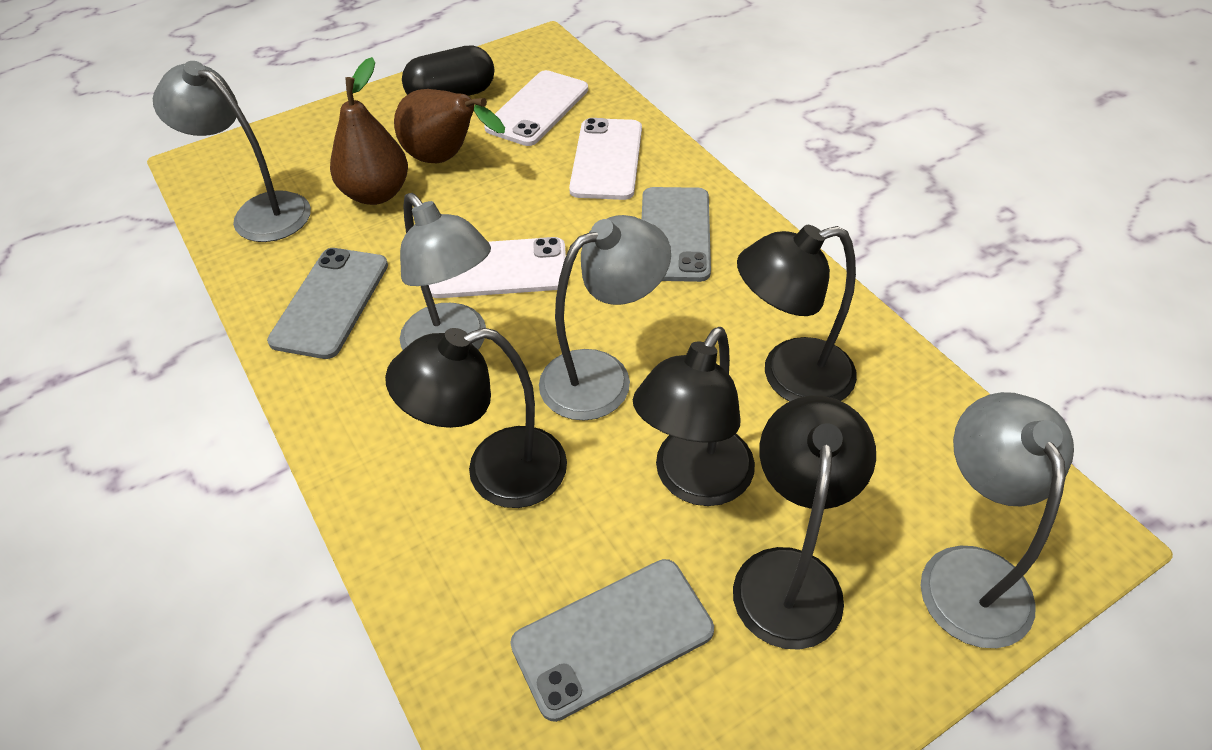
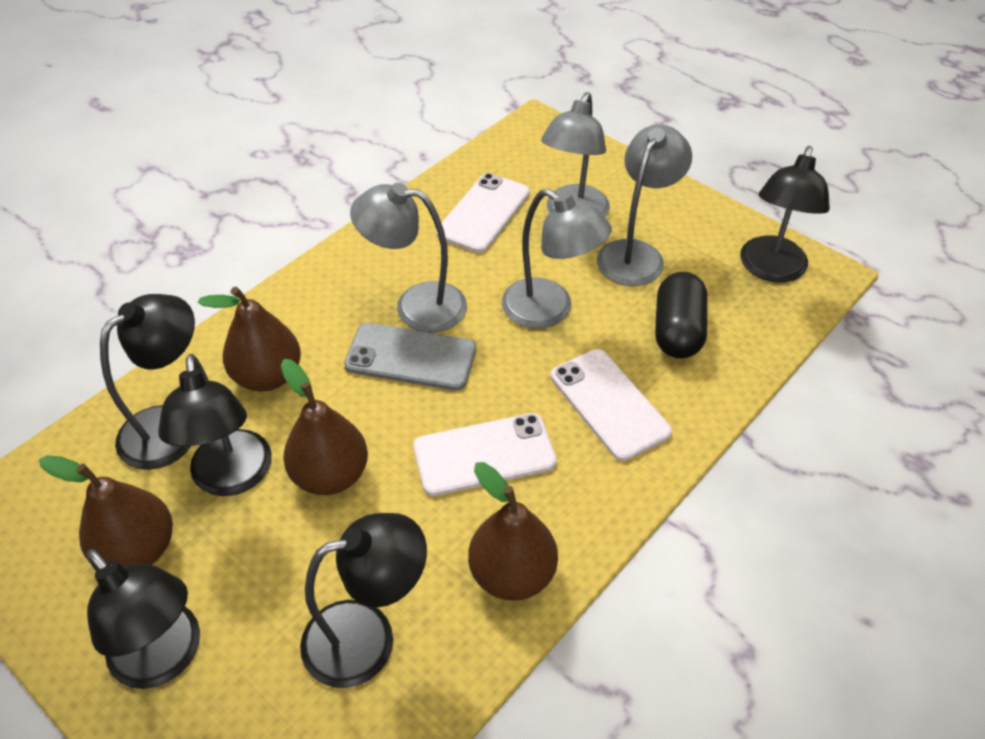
black lamp: 4 -> 5
brown pear: 2 -> 4
grey phone: 3 -> 1

